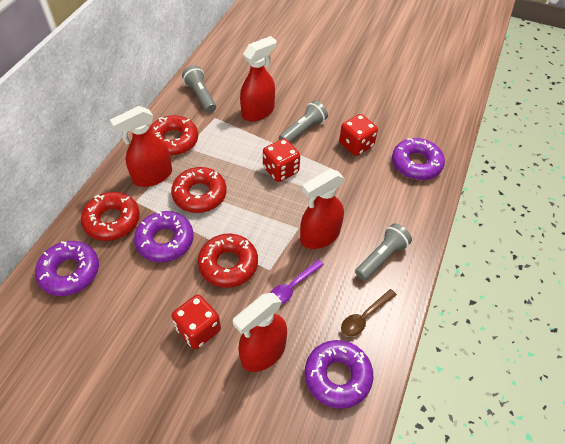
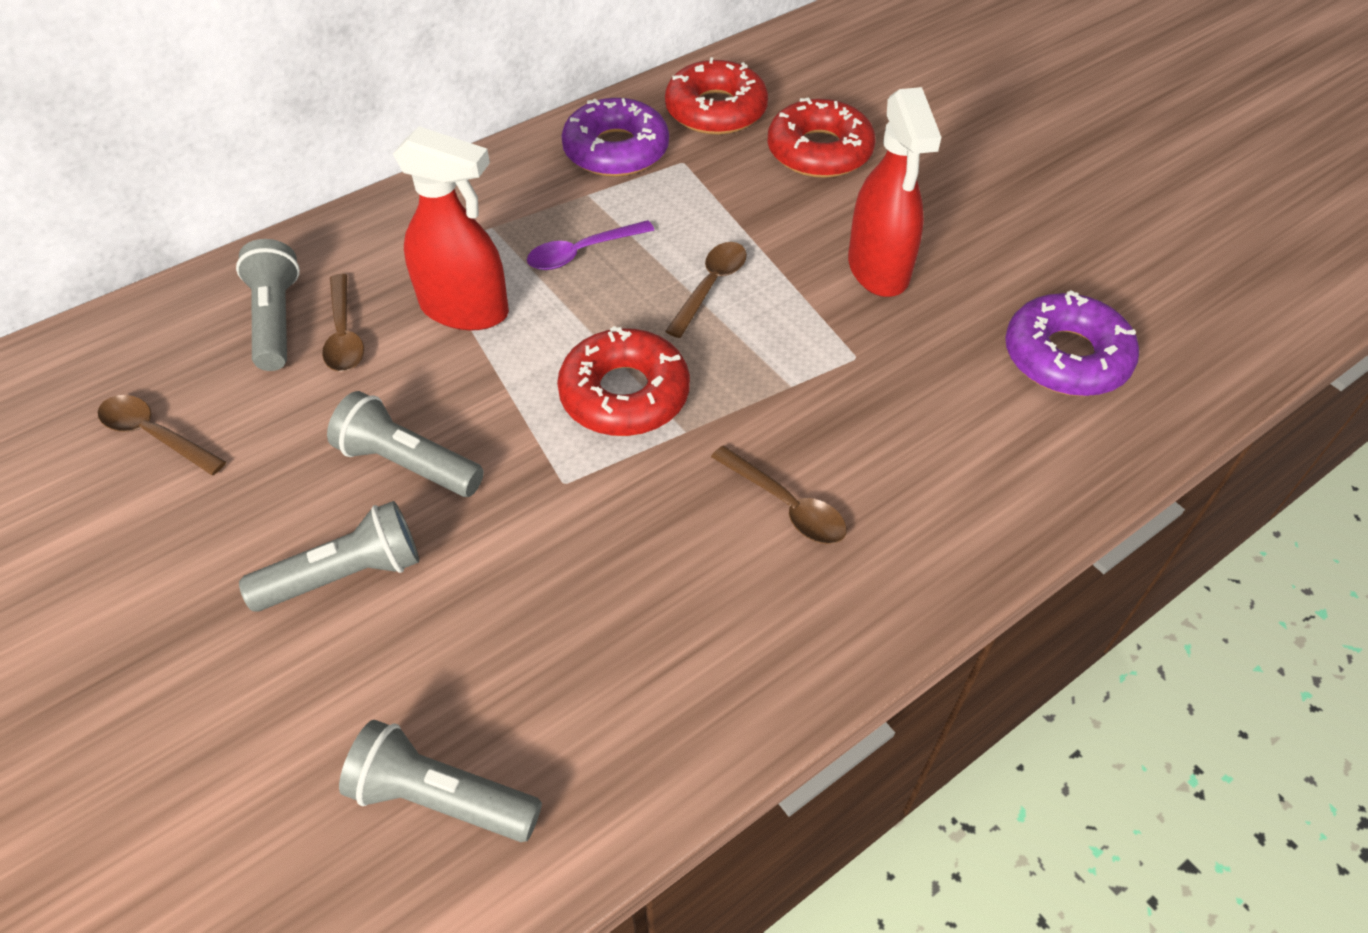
brown spoon: 1 -> 4
grey flashlight: 3 -> 4
purple donut: 4 -> 2
red dice: 3 -> 0
red donut: 4 -> 3
red spray bottle: 4 -> 2

